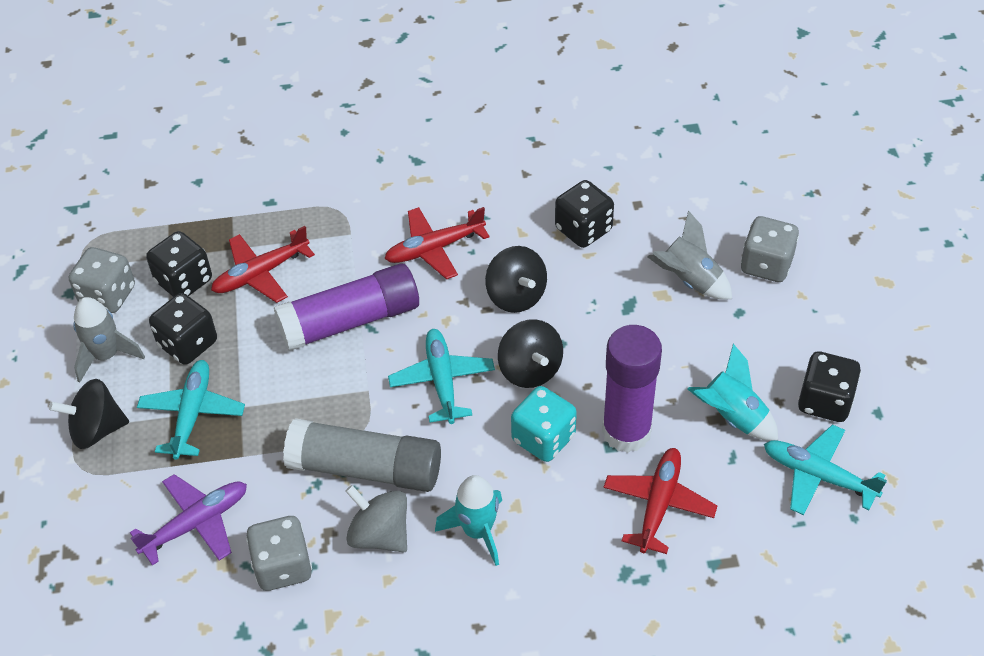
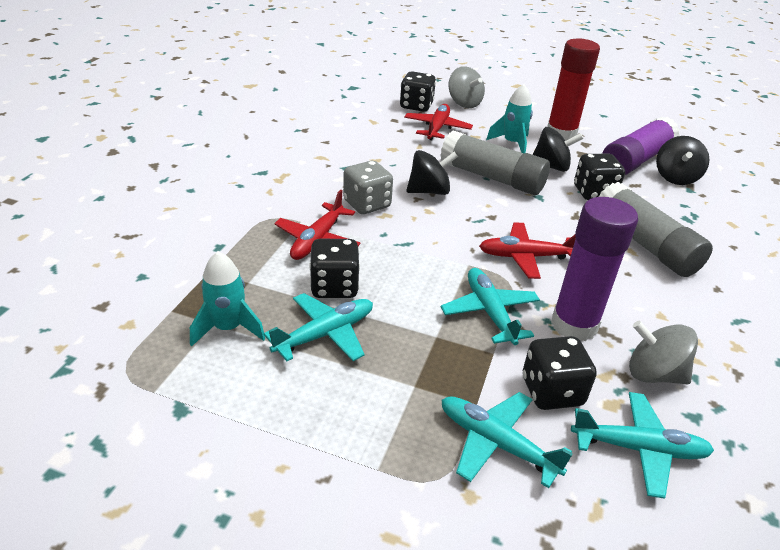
grey dice: 3 -> 1
grey glue stick: 1 -> 2
grey rocket: 2 -> 0
grey spinning top: 1 -> 2
purple plane: 1 -> 0
red glue stick: 0 -> 1
turquoise dice: 1 -> 0
turquoise plane: 3 -> 4

